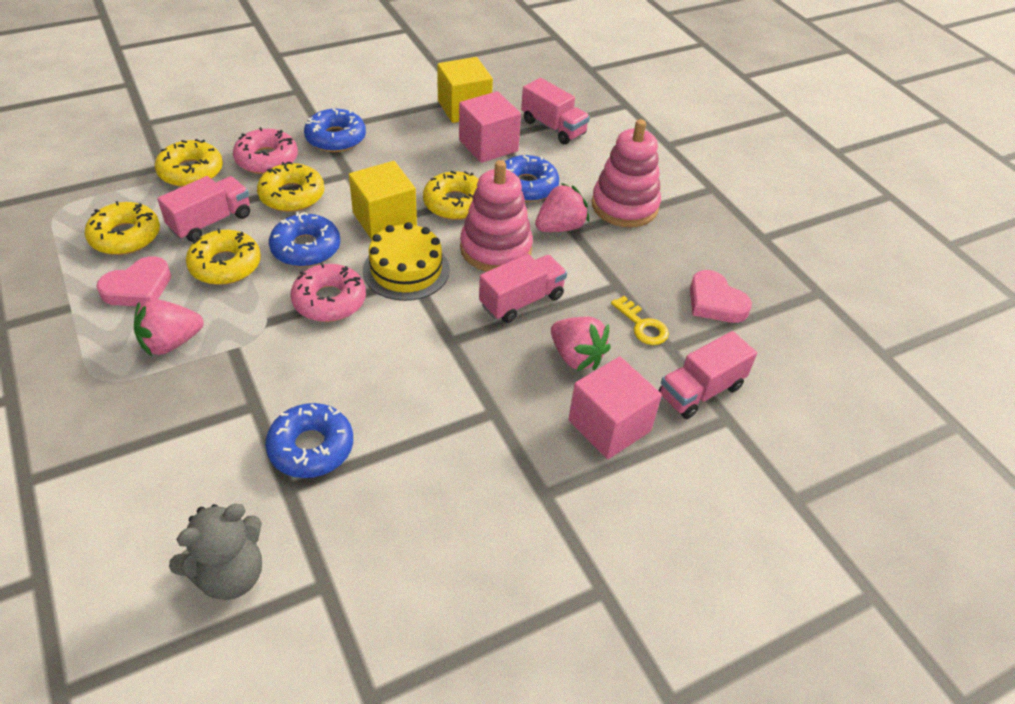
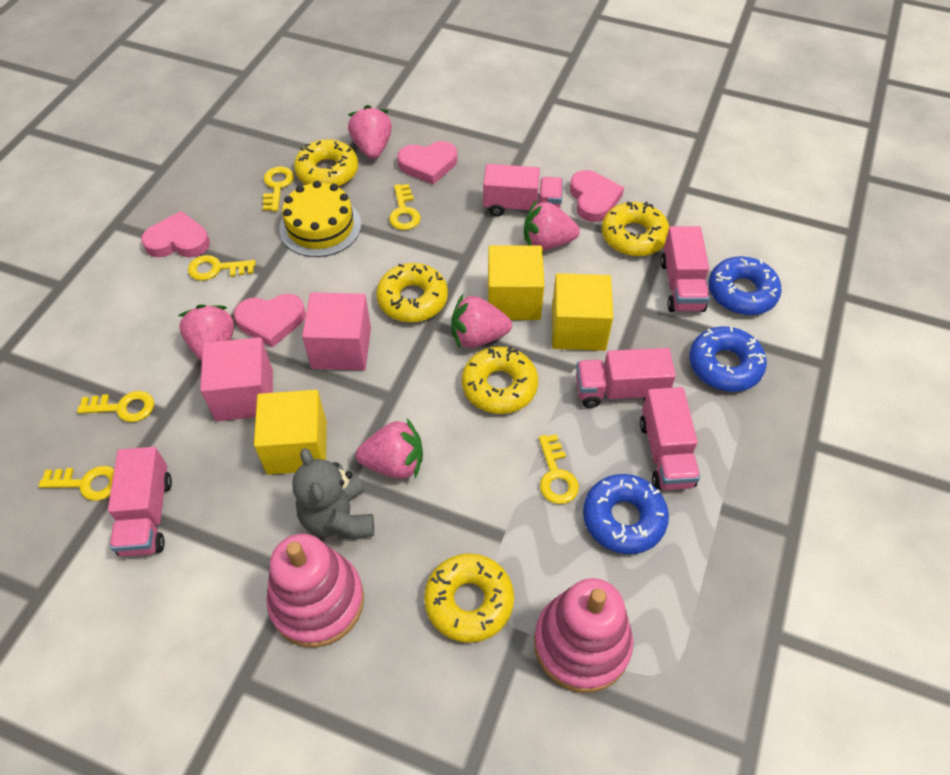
blue donut: 4 -> 3
pink donut: 2 -> 0
pink heart: 2 -> 4
pink strawberry: 3 -> 5
pink truck: 4 -> 5
yellow cube: 2 -> 3
yellow key: 1 -> 6

